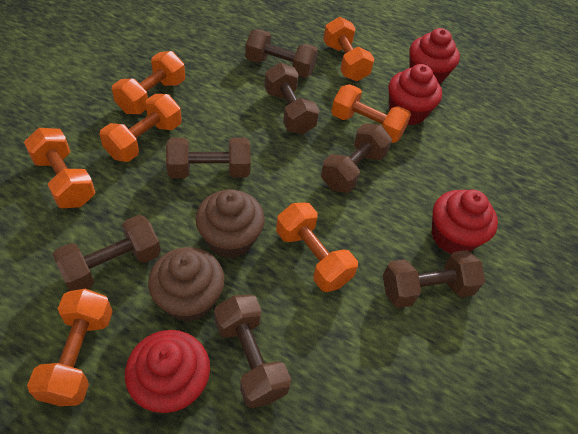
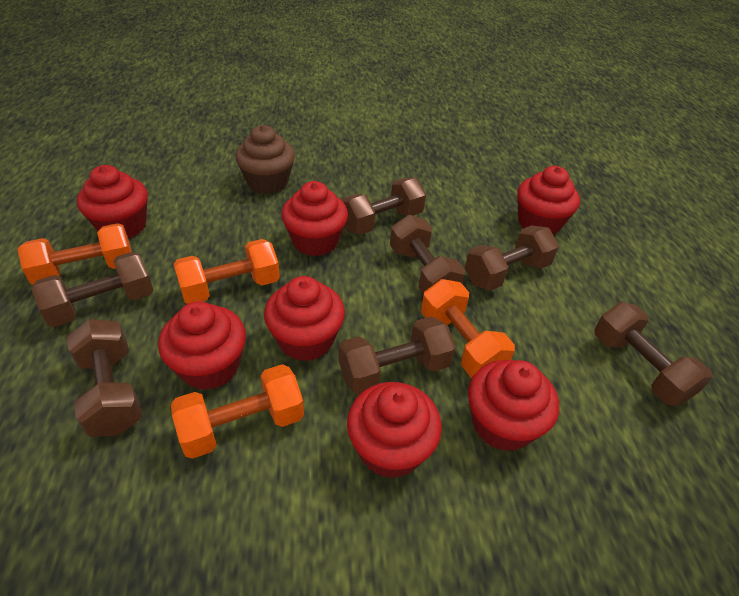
brown cupcake: 2 -> 1
orange dumbbell: 7 -> 4
red cupcake: 4 -> 7

